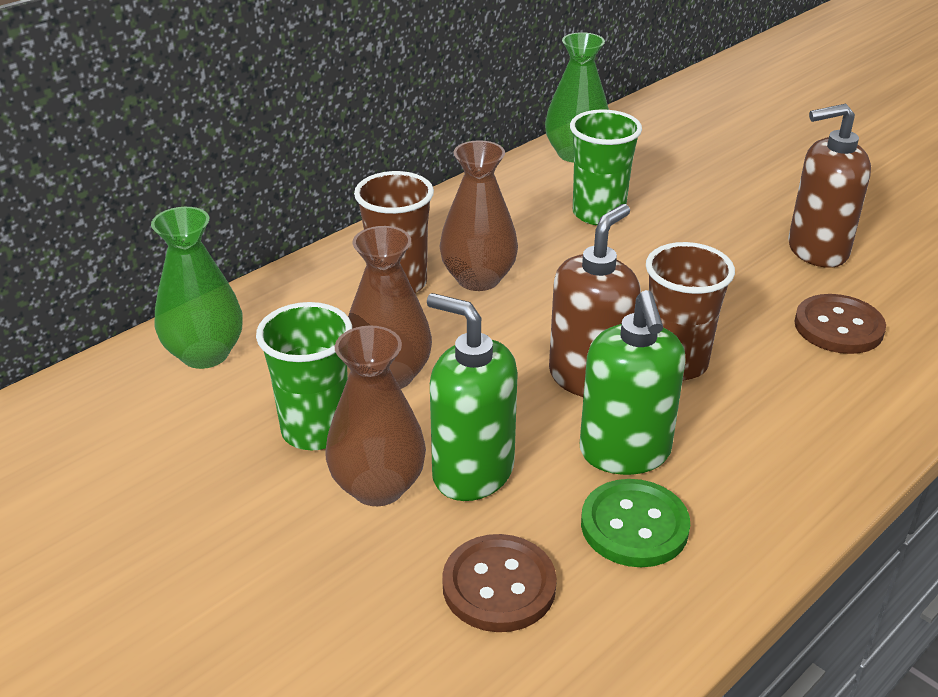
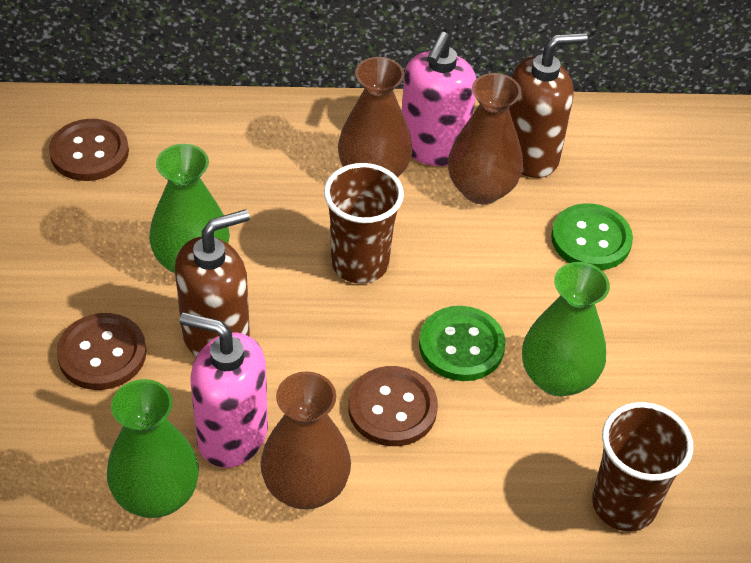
brown button: 2 -> 3
green button: 1 -> 2
green cup: 2 -> 0
green soap dispenser: 2 -> 0
green vase: 2 -> 3
pink soap dispenser: 0 -> 2

